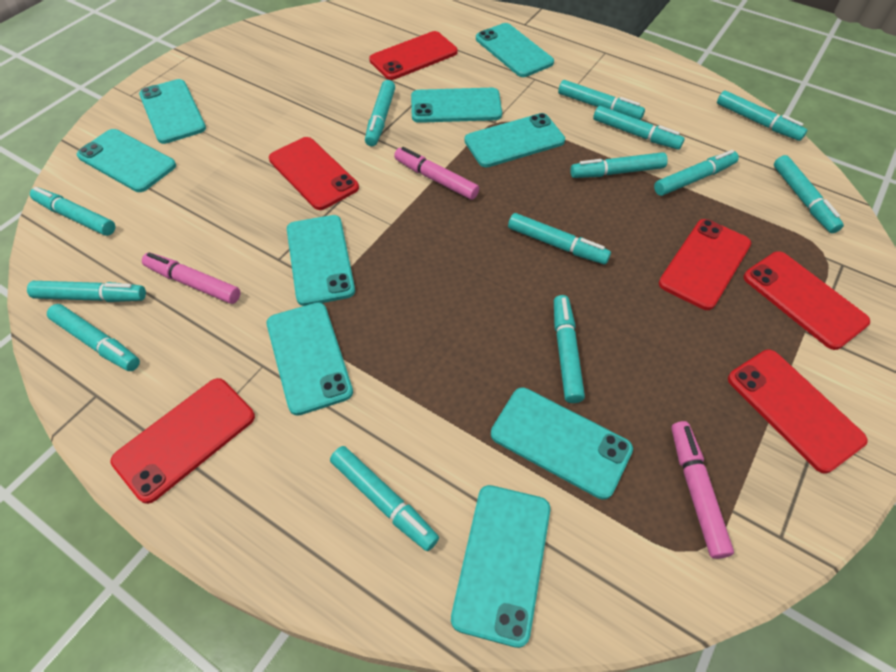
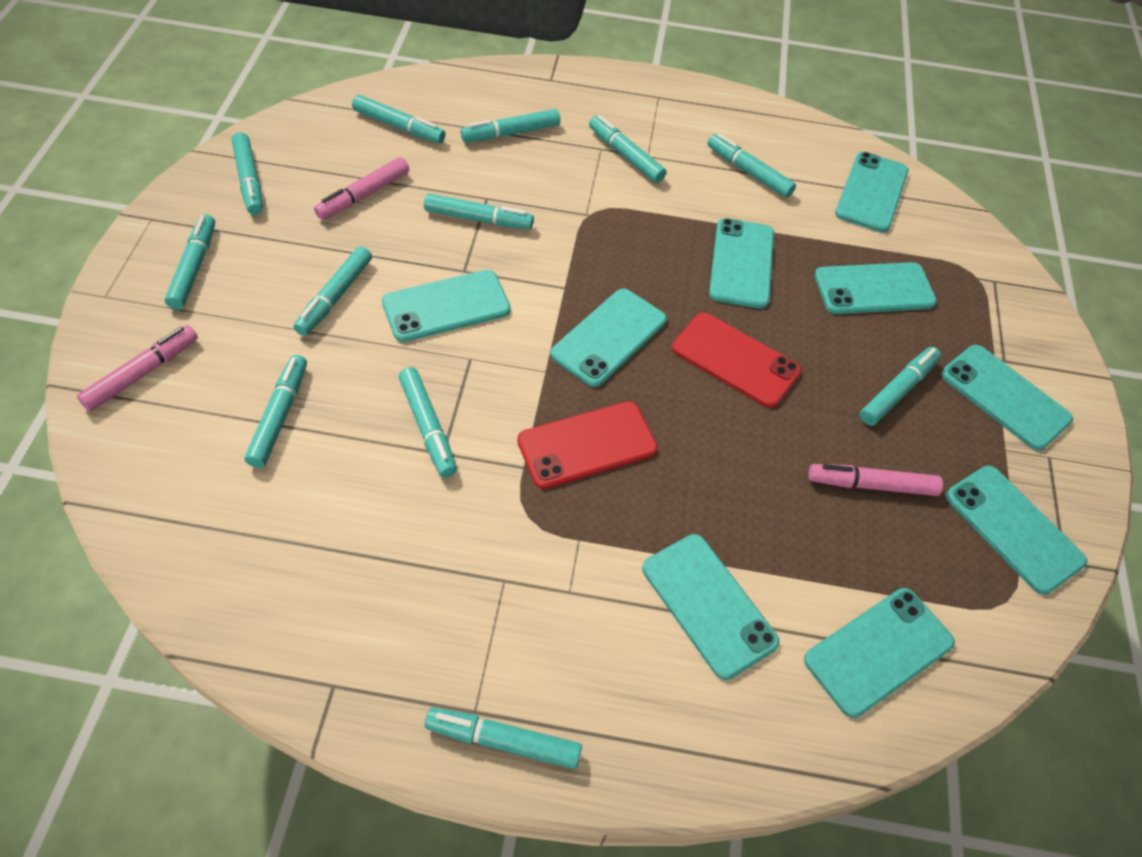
red phone: 6 -> 2
turquoise marker: 13 -> 12

